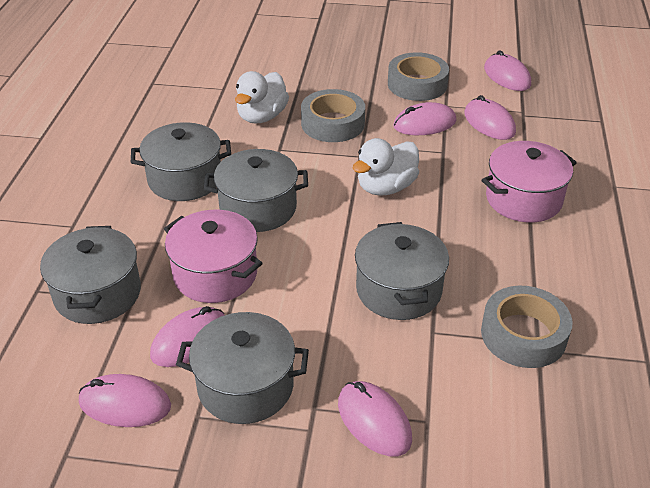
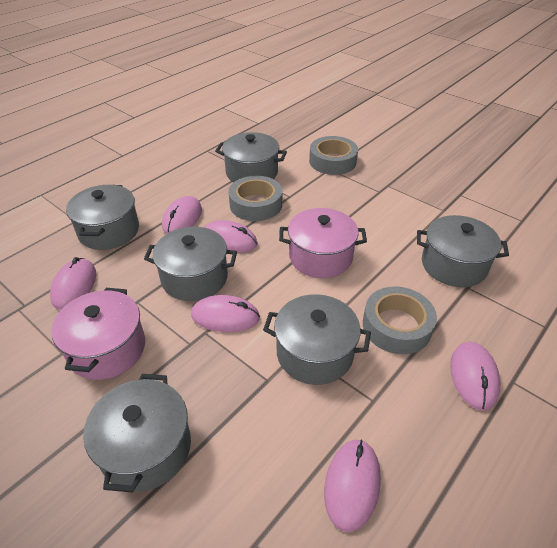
grey pot: 5 -> 6
white duck: 2 -> 0

